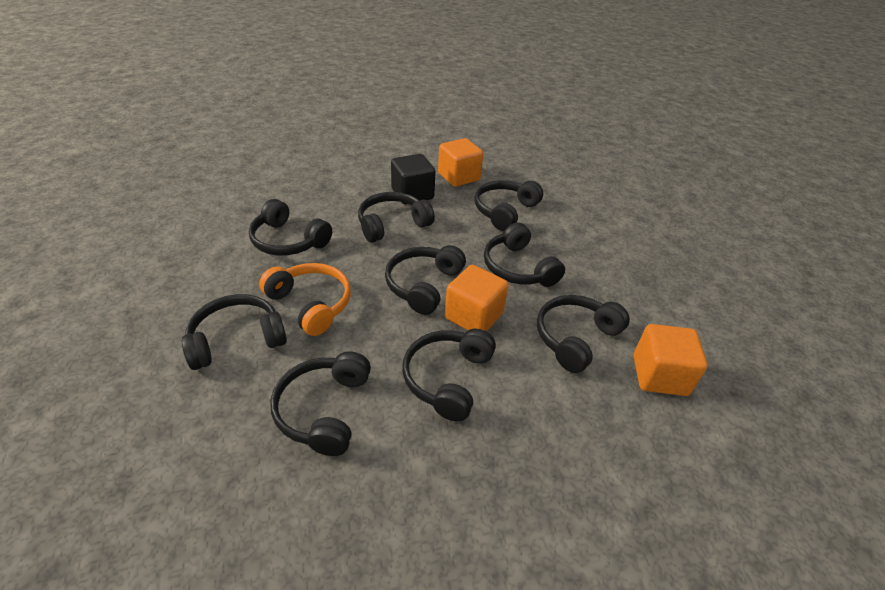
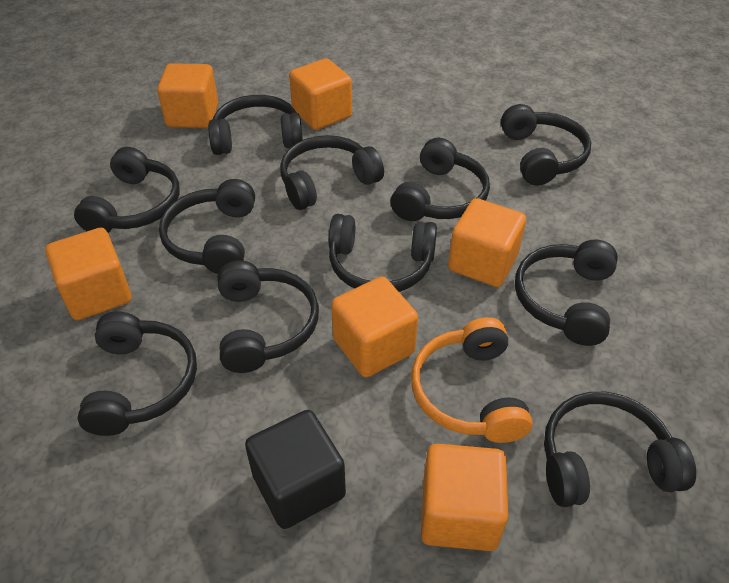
black headphones: 9 -> 11
orange cube: 3 -> 6

